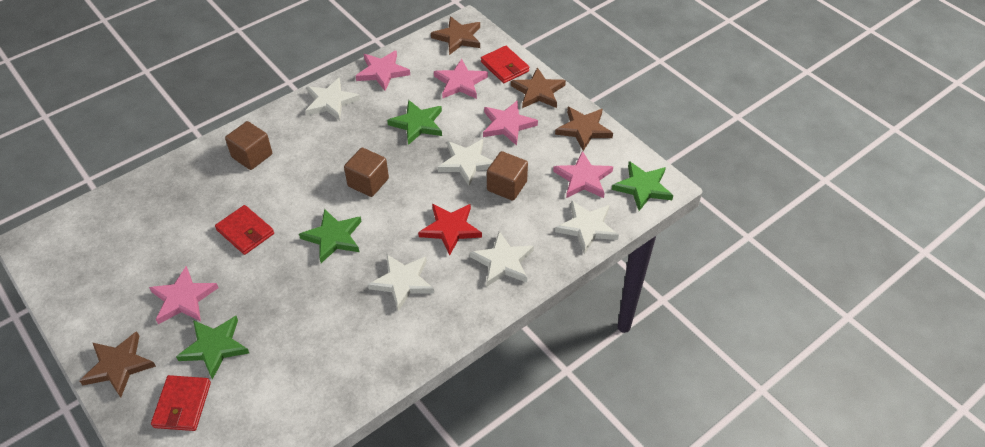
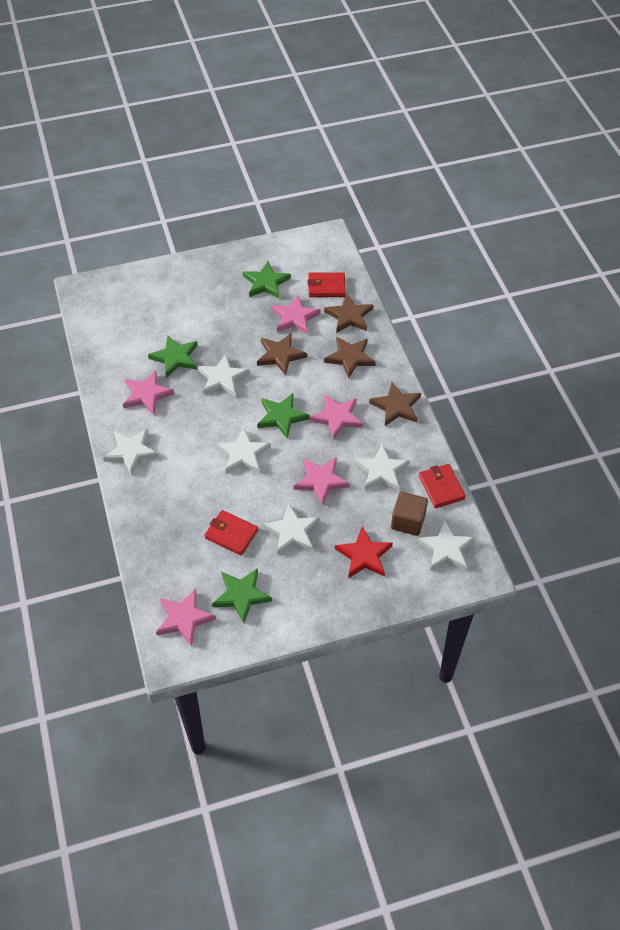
brown cube: 3 -> 1
white star: 5 -> 6

